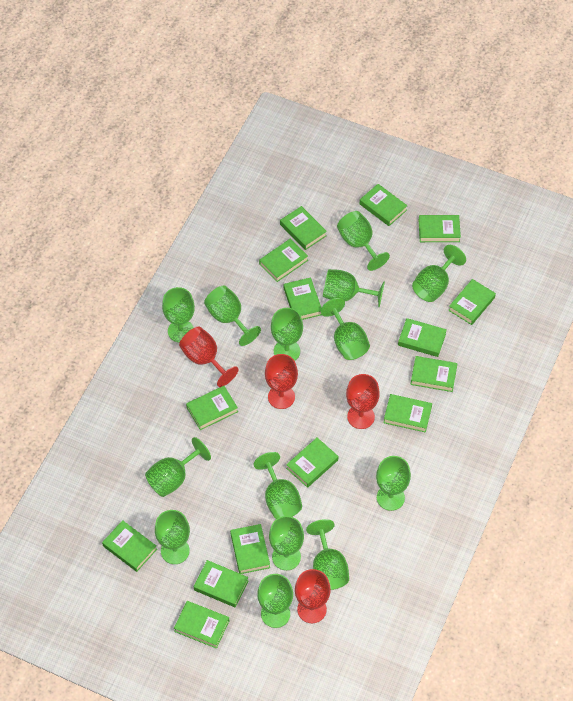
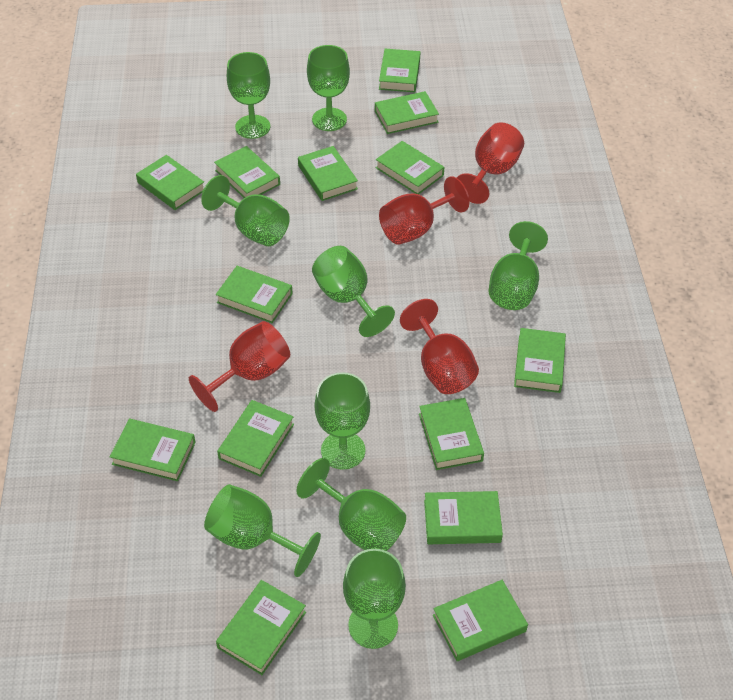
green book: 15 -> 14
green goblet: 14 -> 9

